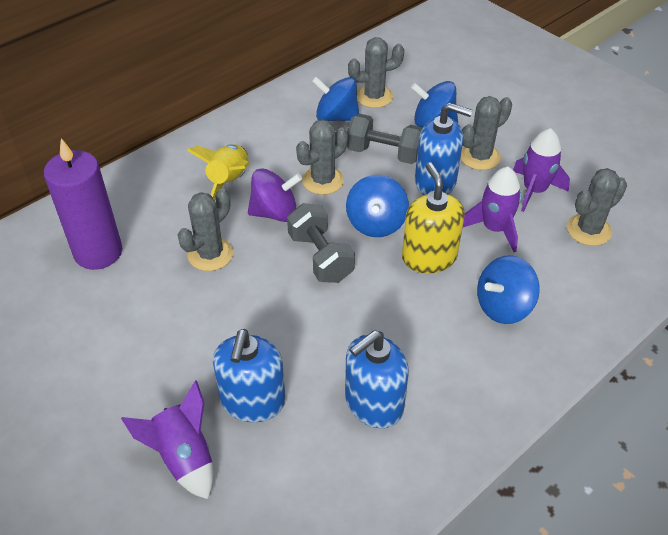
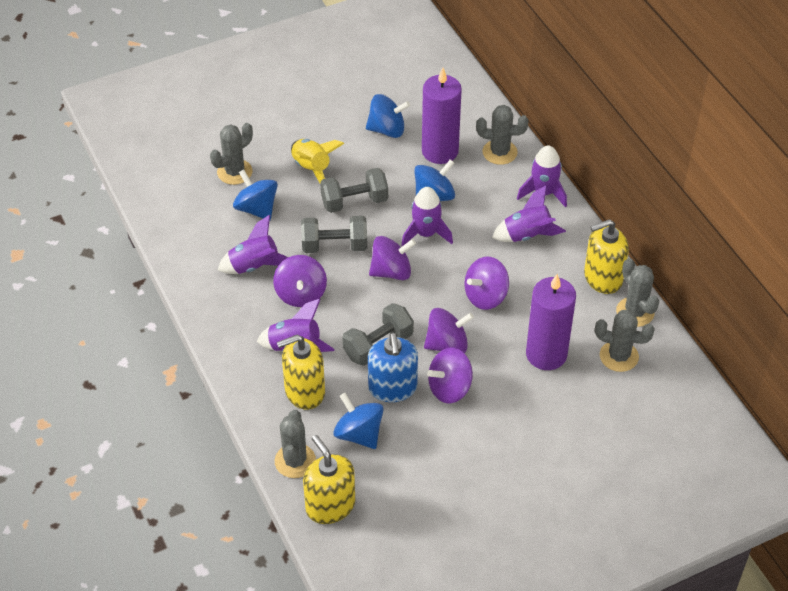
blue soap dispenser: 3 -> 1
grey dumbbell: 2 -> 3
purple candle: 1 -> 2
purple rocket: 3 -> 5
purple spinning top: 1 -> 5
yellow soap dispenser: 1 -> 3

